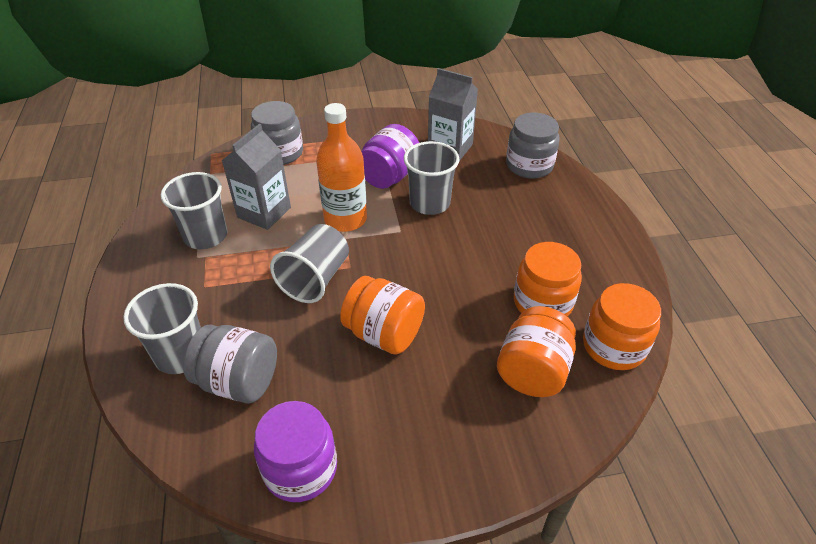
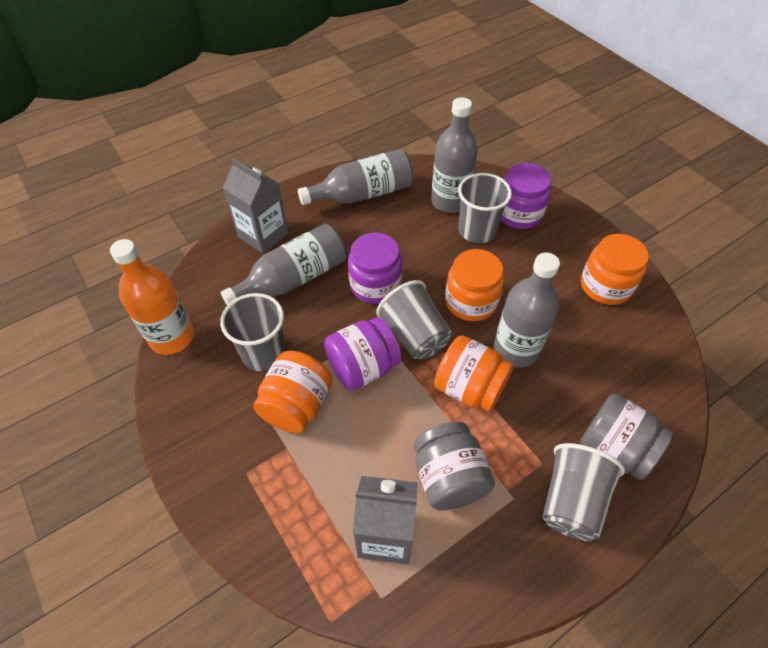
grey bottle: 0 -> 4
grey jar: 3 -> 2
purple jar: 2 -> 3

